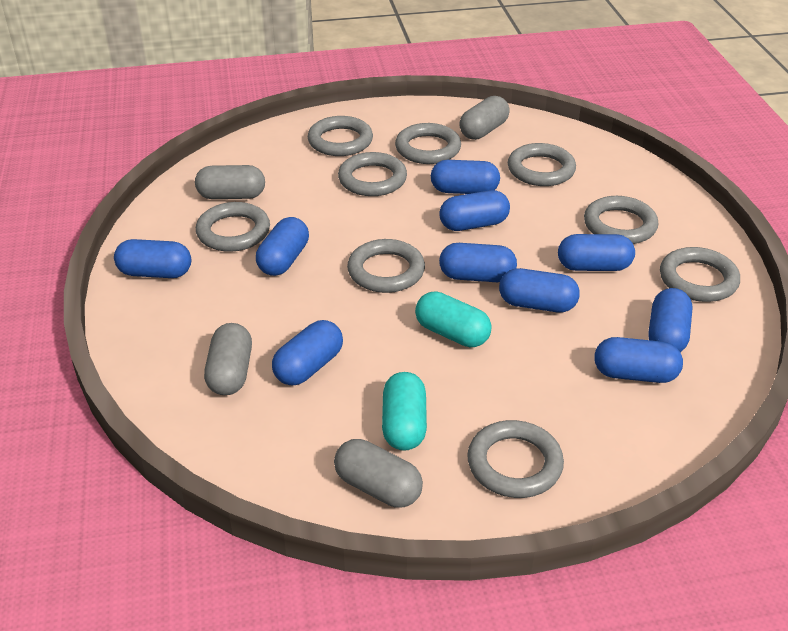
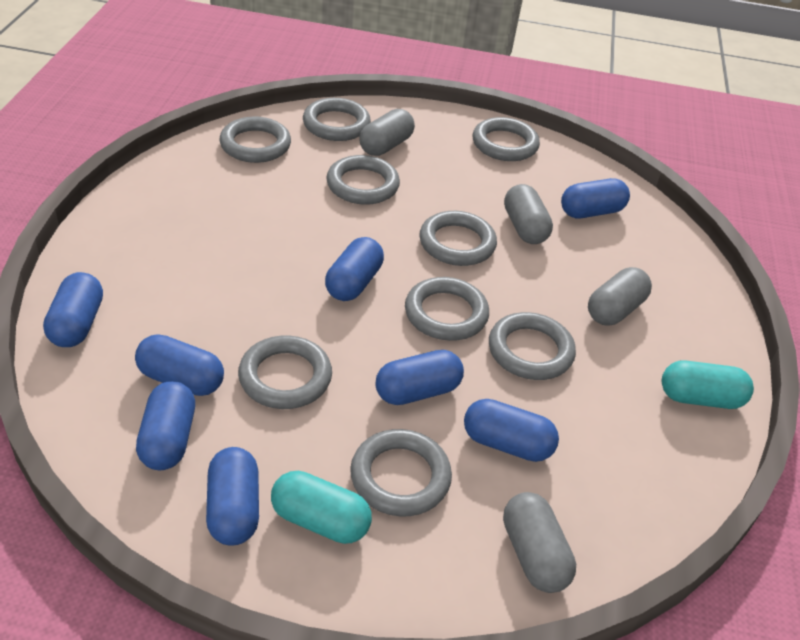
blue capsule: 10 -> 8

